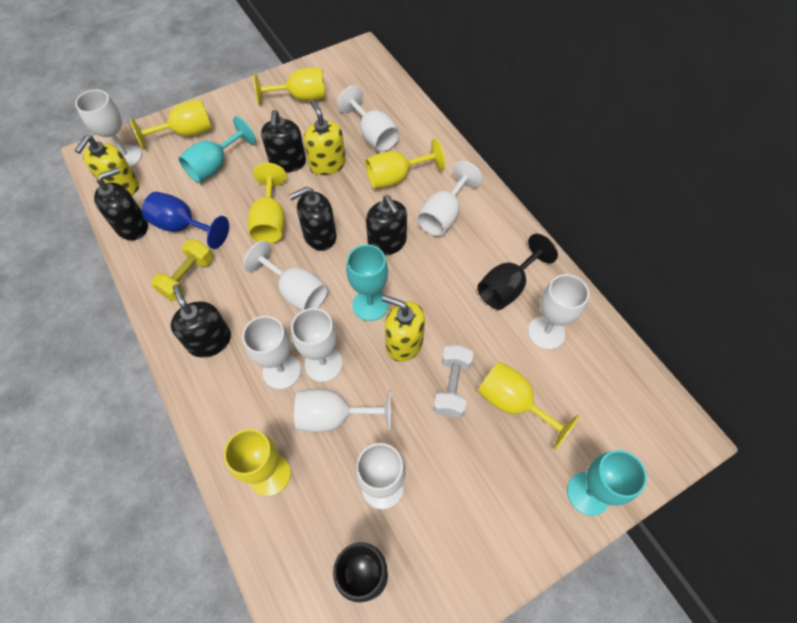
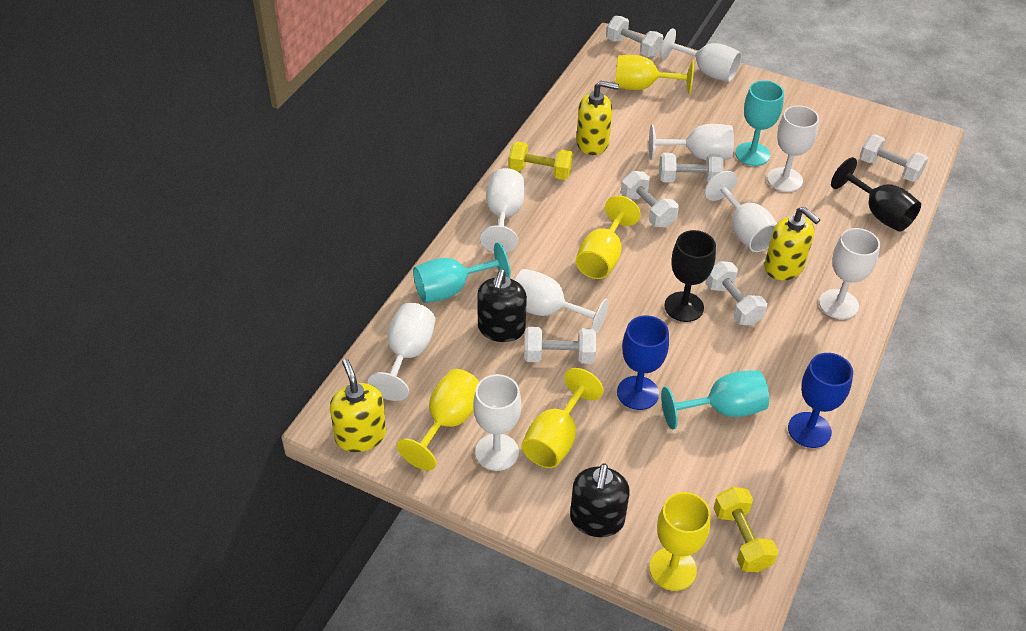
black soap dispenser: 5 -> 2
blue goblet: 1 -> 2
white dumbbell: 1 -> 6
yellow dumbbell: 1 -> 2
yellow goblet: 6 -> 5

